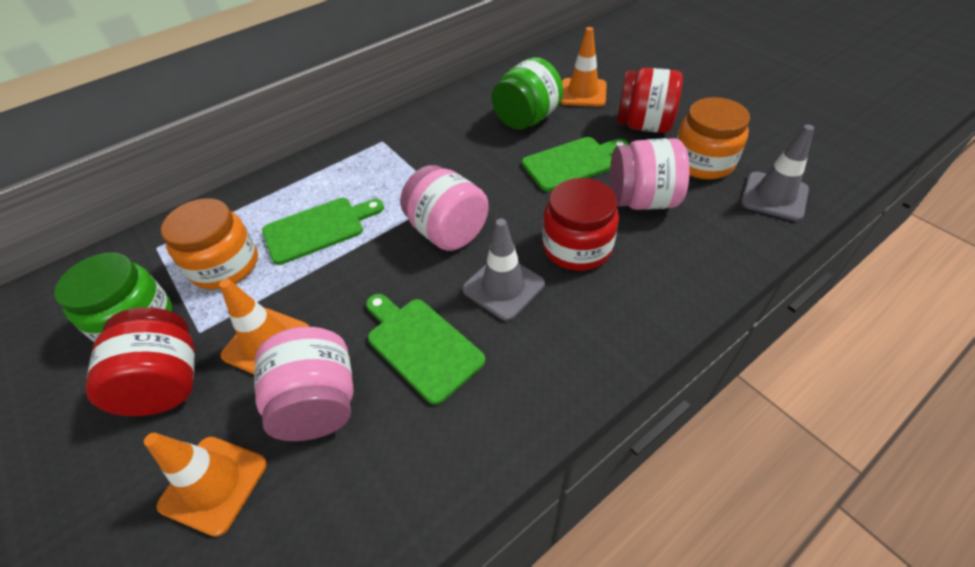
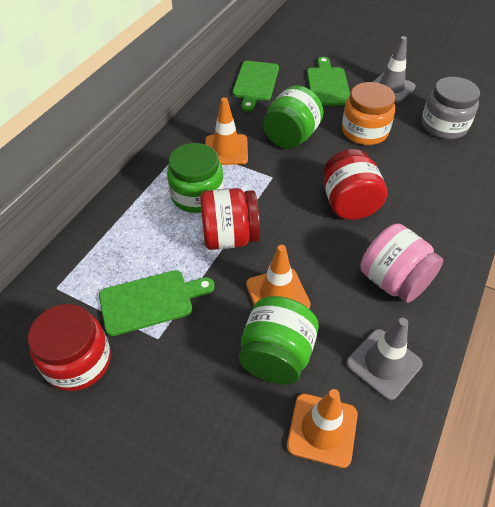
green jar: 2 -> 3
grey jar: 0 -> 1
orange jar: 2 -> 1
pink jar: 3 -> 1

